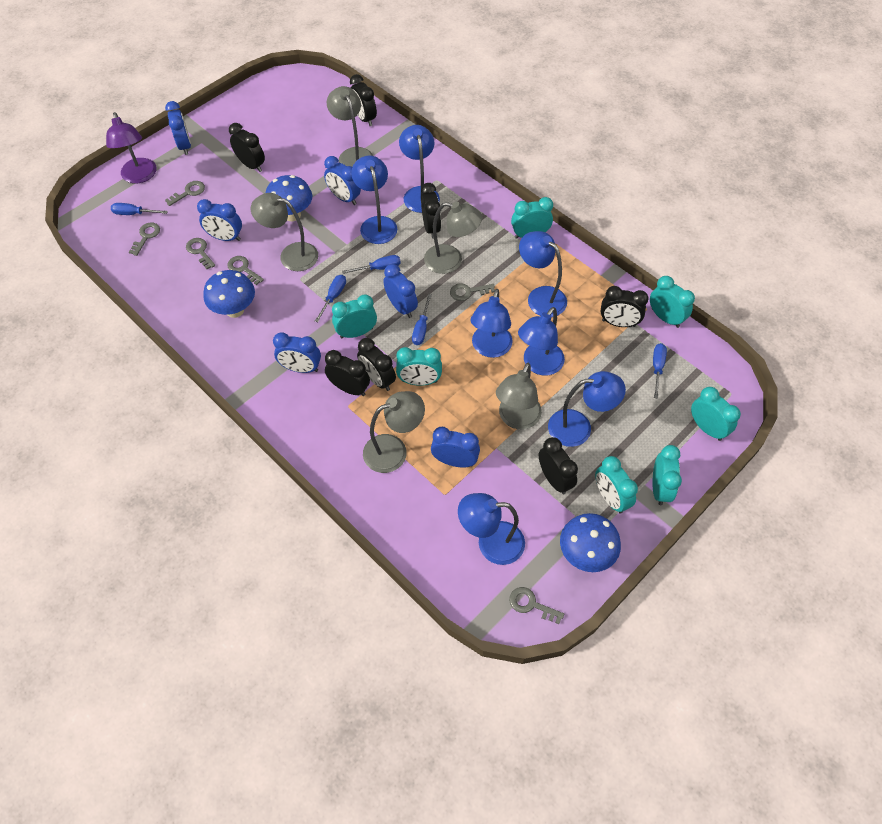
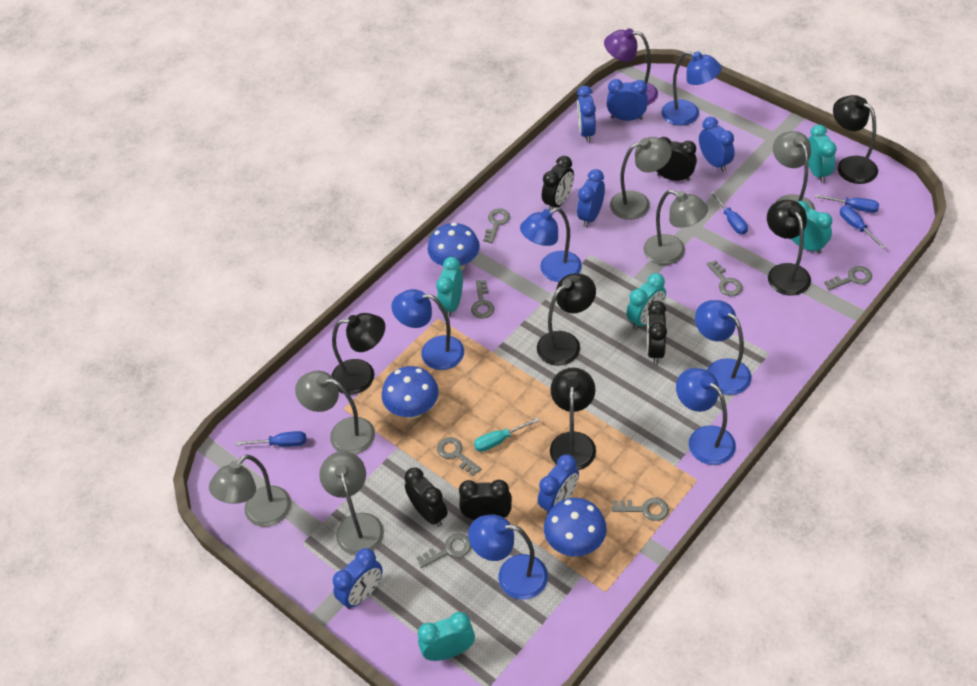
black clock: 7 -> 5
black lamp: 0 -> 5
blue lamp: 7 -> 6
blue screwdriver: 5 -> 4
grey key: 6 -> 7
grey lamp: 5 -> 6
turquoise clock: 7 -> 5
turquoise screwdriver: 0 -> 1

